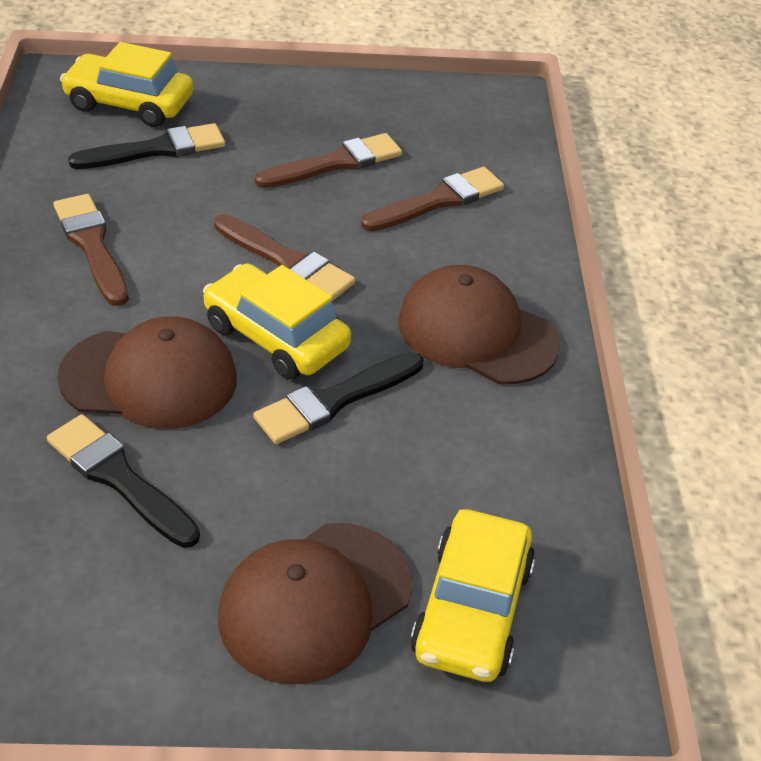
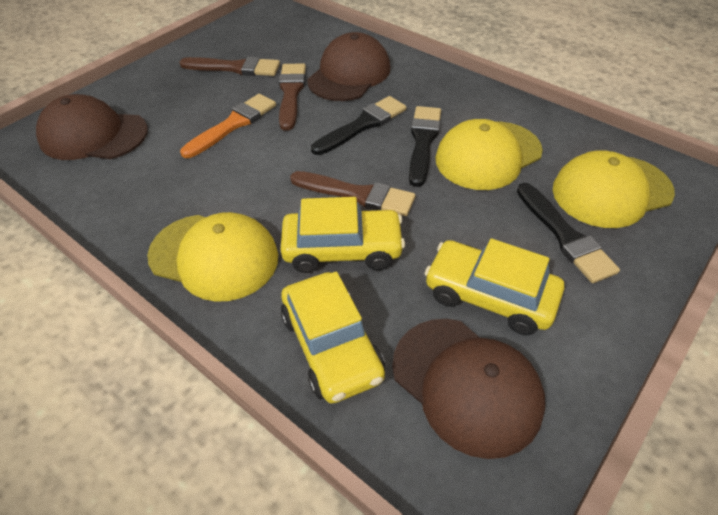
brown brush: 4 -> 3
orange brush: 0 -> 1
yellow cap: 0 -> 3

